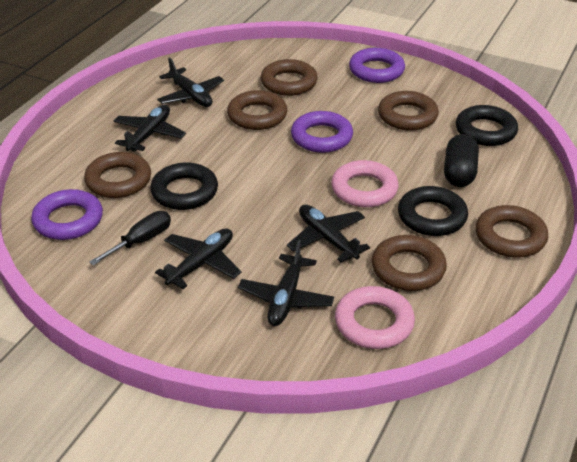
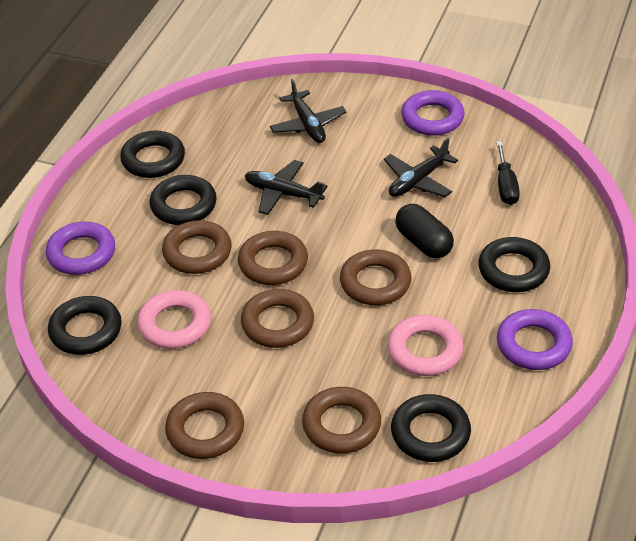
black plane: 5 -> 3
black ring: 3 -> 5

